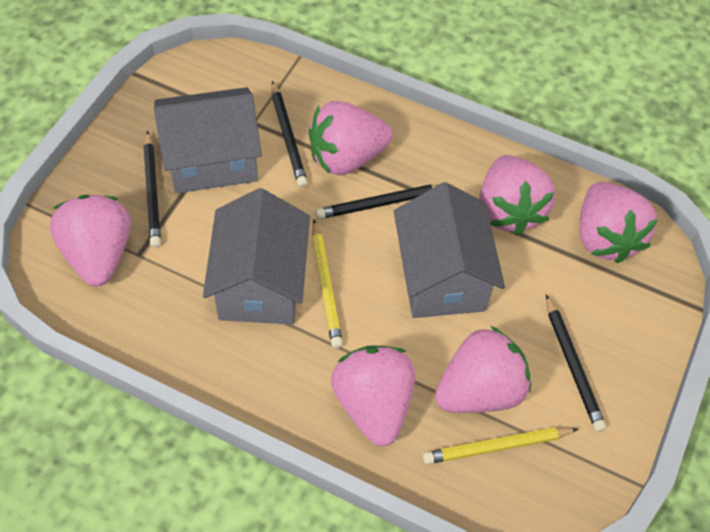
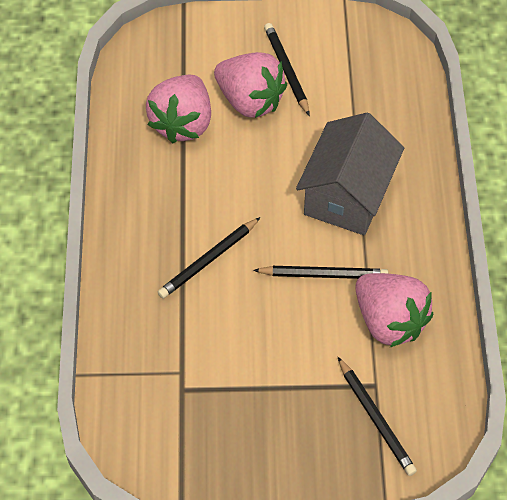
grey house: 3 -> 1
pink strawberry: 6 -> 3
yellow pencil: 2 -> 0

